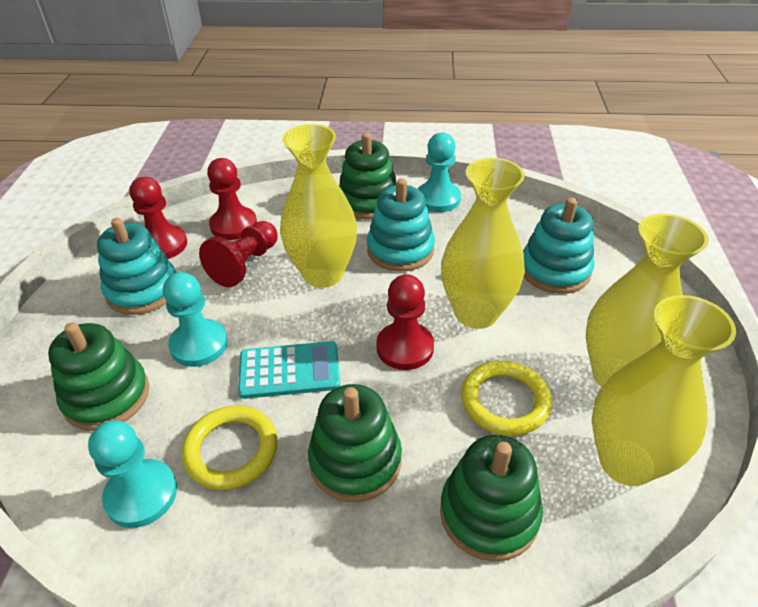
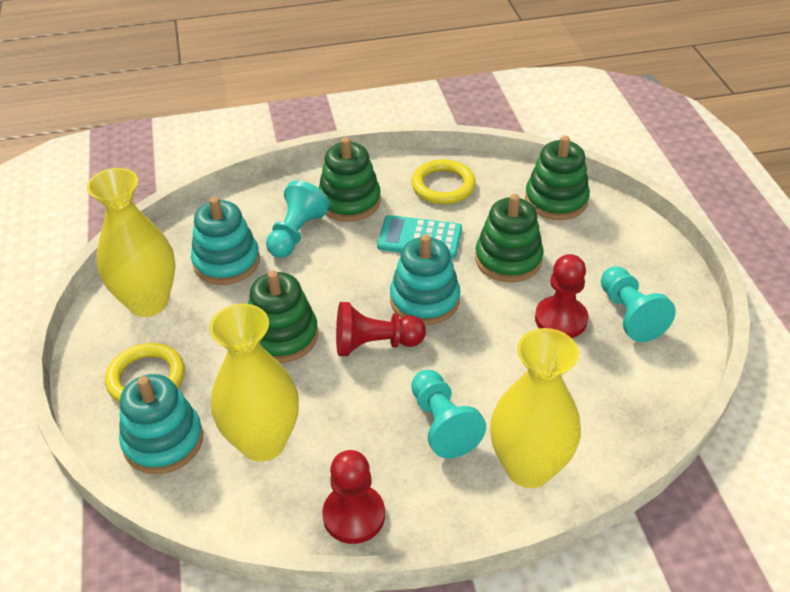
red pawn: 4 -> 3
yellow vase: 4 -> 3

